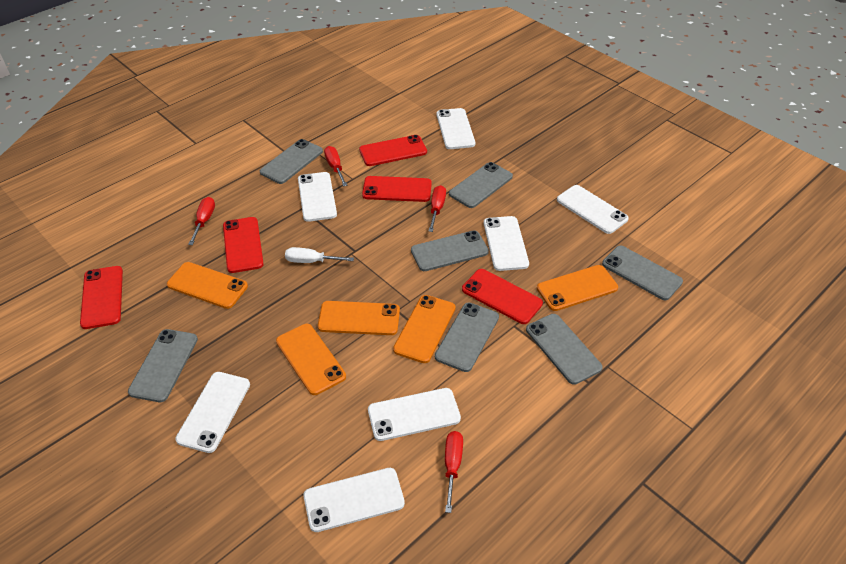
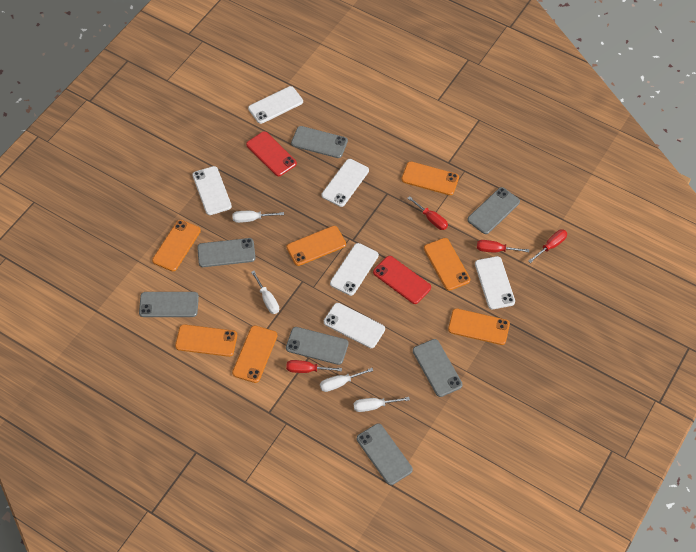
orange phone: 5 -> 7
red phone: 5 -> 2
white phone: 7 -> 6
white screwdriver: 1 -> 4

